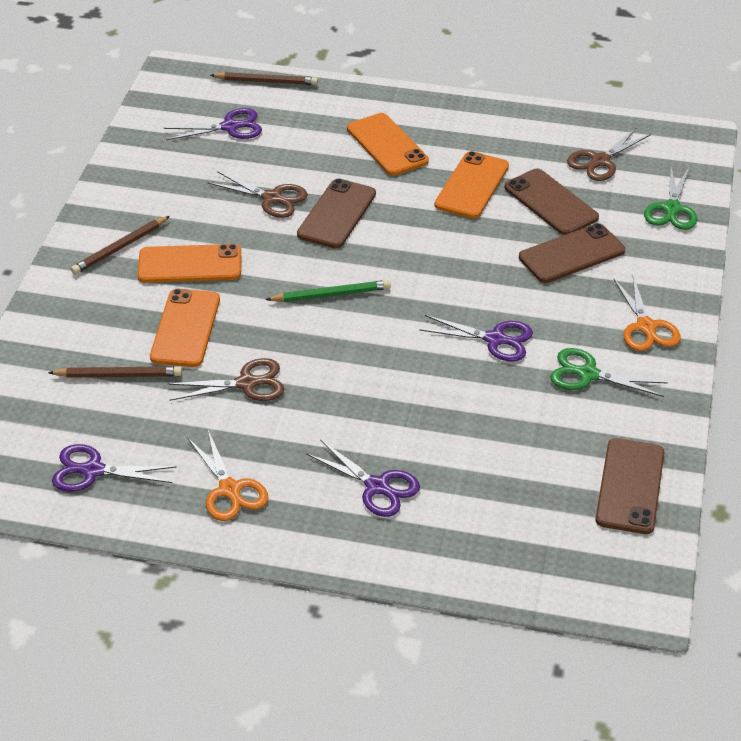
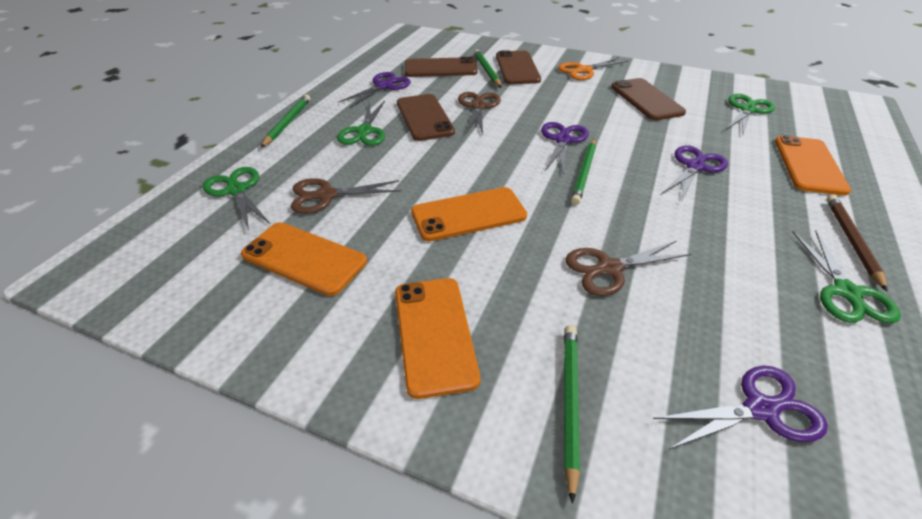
brown pencil: 3 -> 1
green pencil: 1 -> 4
green scissors: 2 -> 4
orange scissors: 2 -> 1

